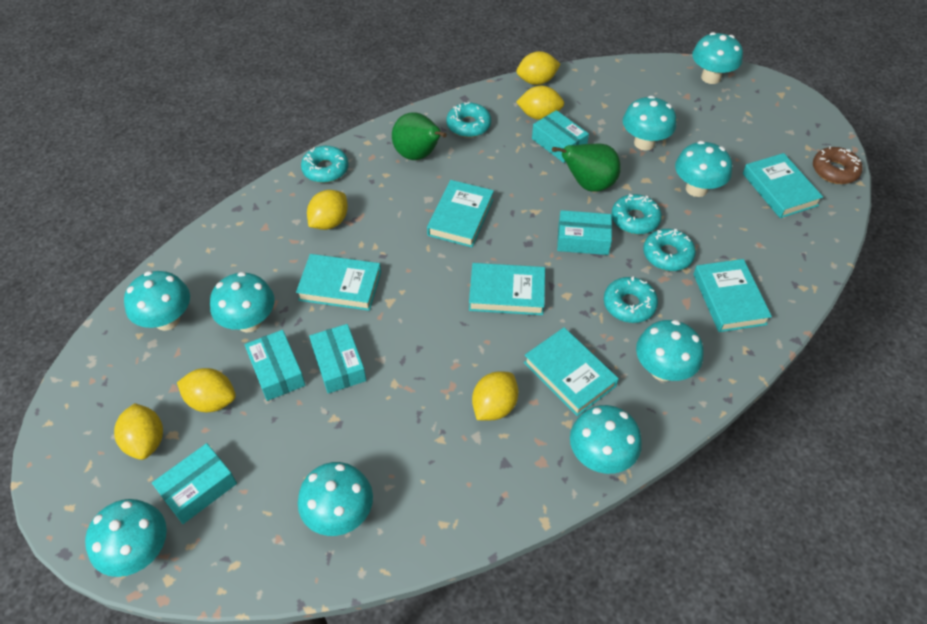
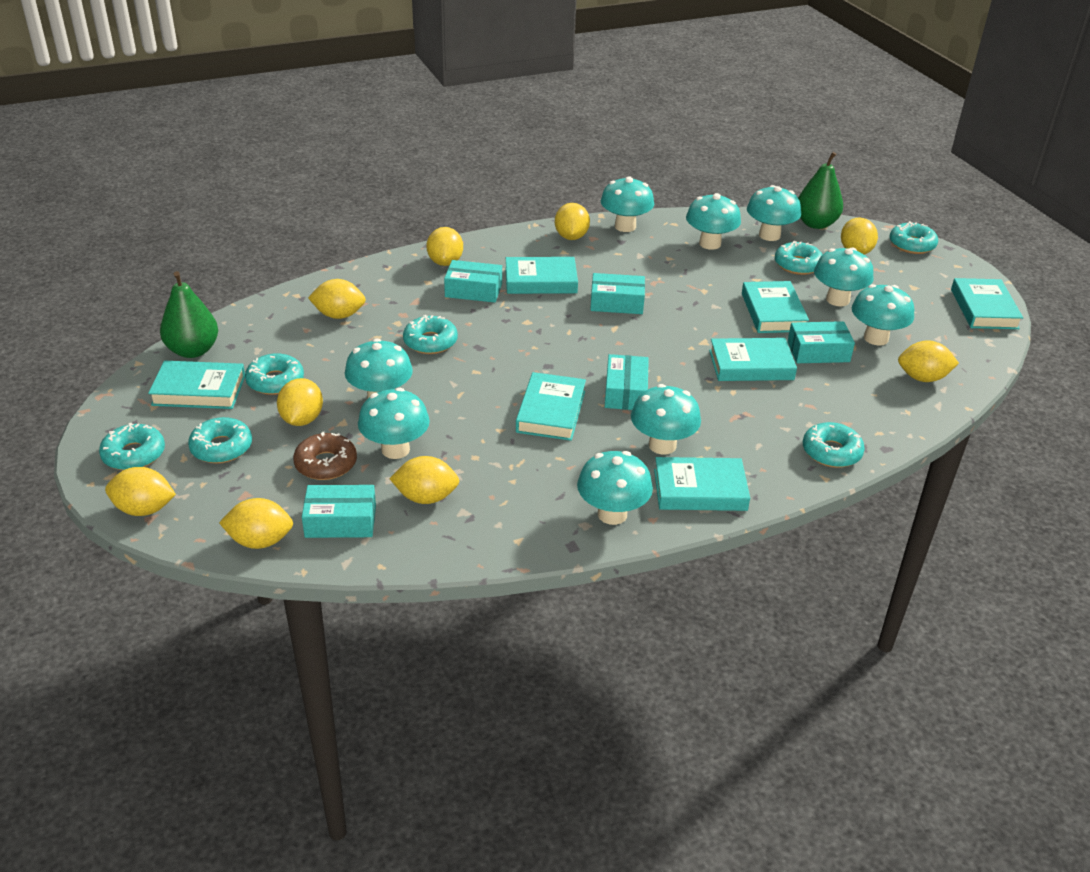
turquoise book: 6 -> 7
turquoise donut: 5 -> 7
yellow lemon: 6 -> 9

